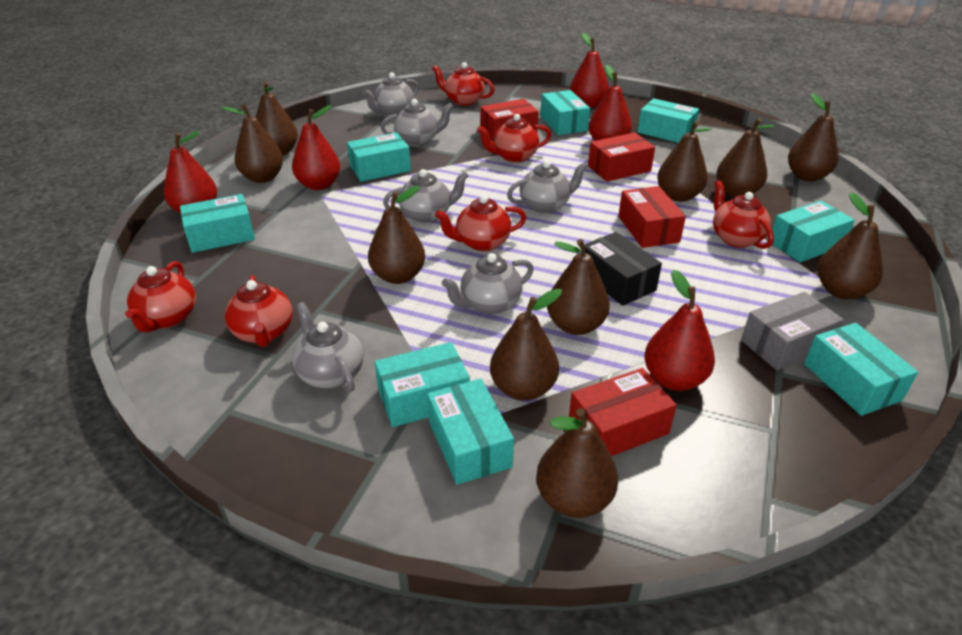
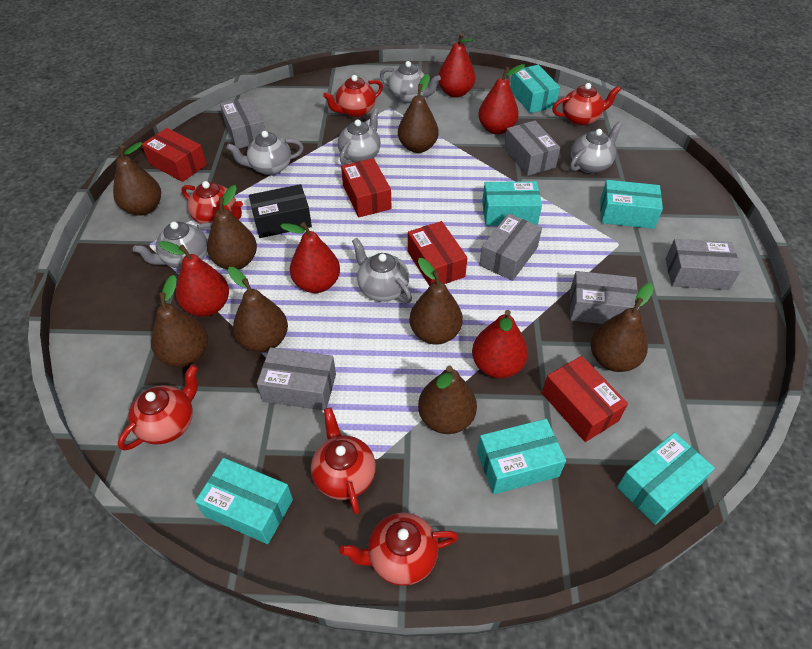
brown pear: 10 -> 8
grey box: 1 -> 6
turquoise box: 8 -> 6

